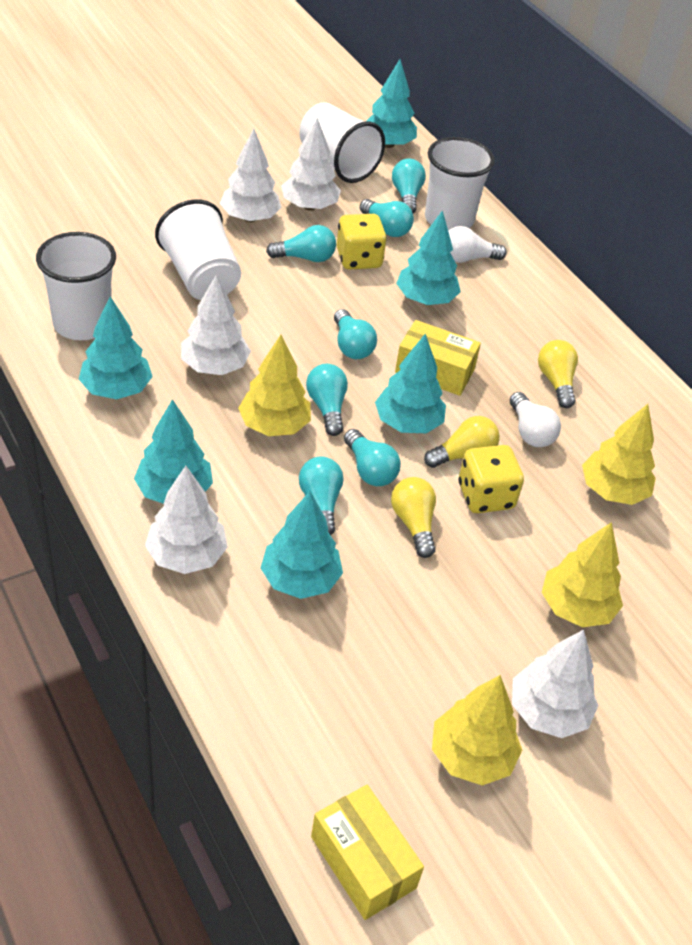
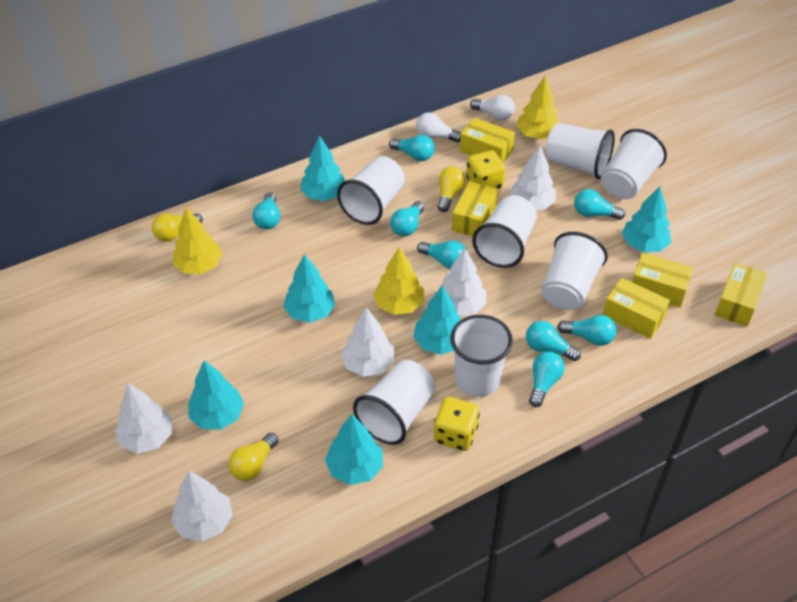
turquoise light bulb: 7 -> 8
white cup: 4 -> 7
yellow box: 2 -> 5
yellow tree: 4 -> 3

